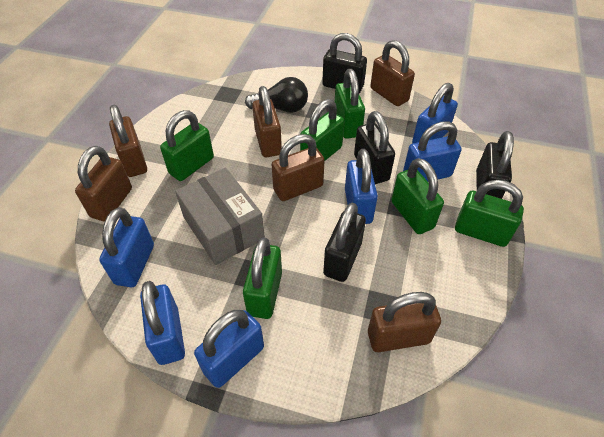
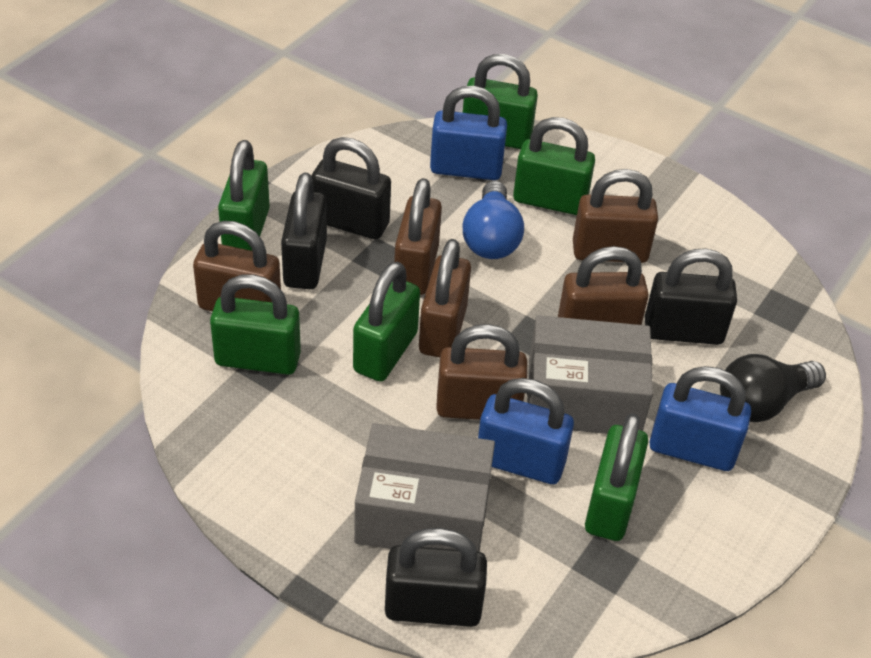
blue light bulb: 0 -> 1
blue padlock: 6 -> 3
grey box: 1 -> 2

